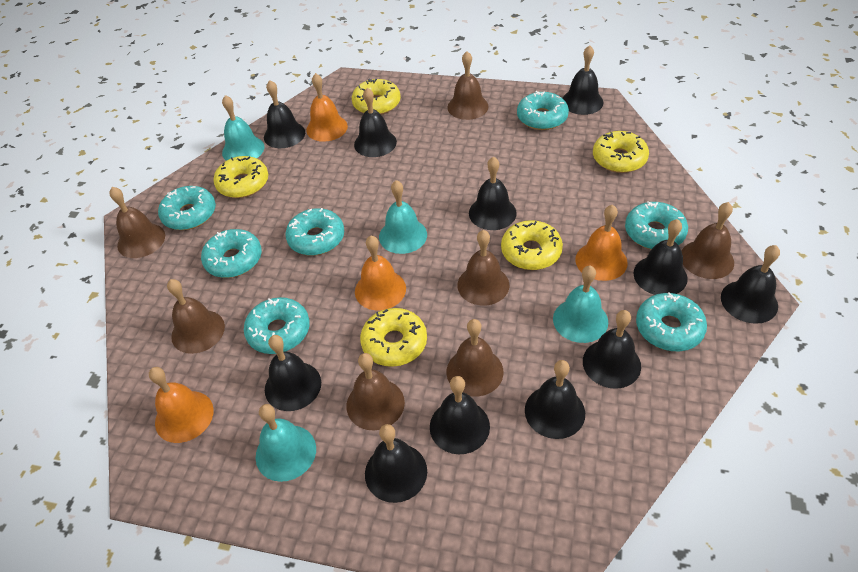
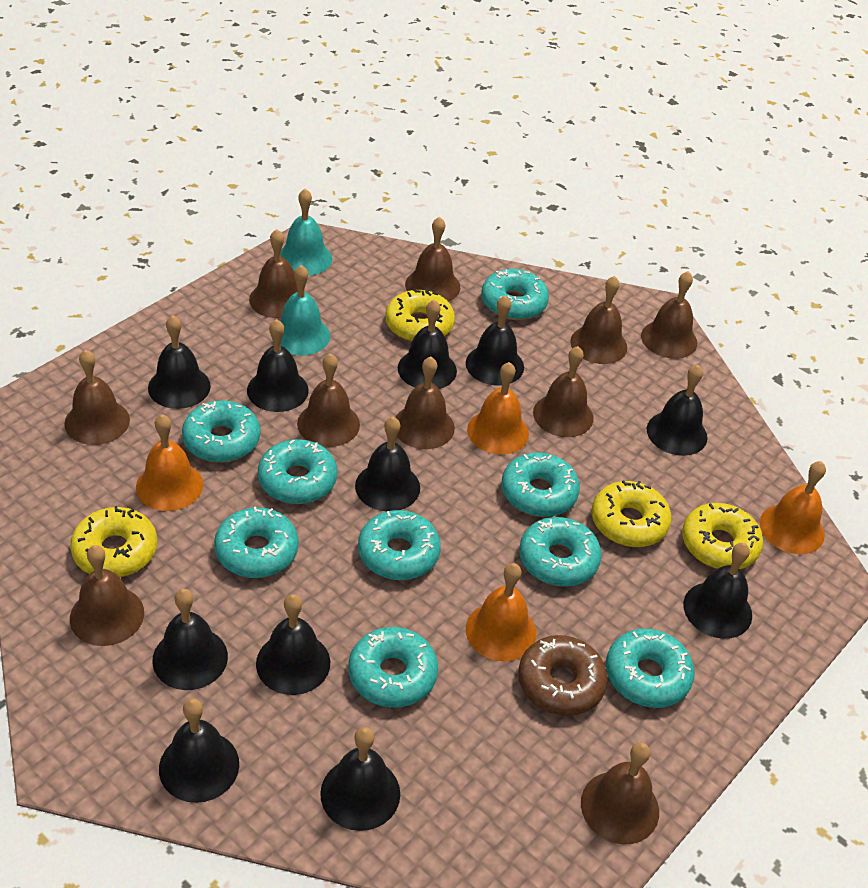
brown bell: 7 -> 10
brown donut: 0 -> 1
turquoise bell: 4 -> 2
turquoise donut: 7 -> 9
yellow donut: 5 -> 4

